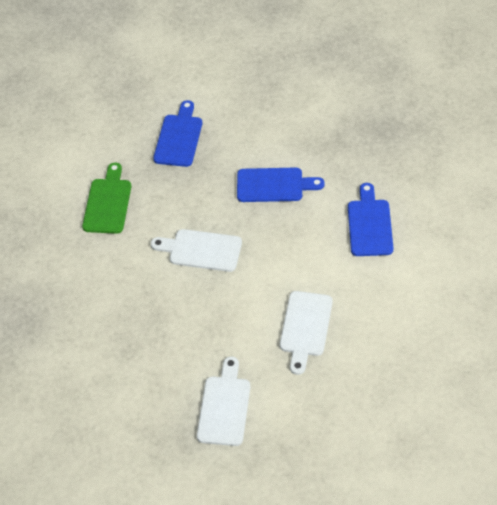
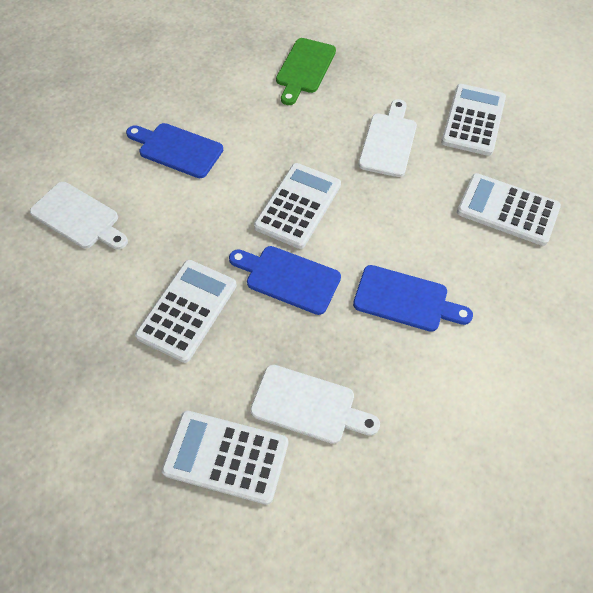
white calculator: 0 -> 5

